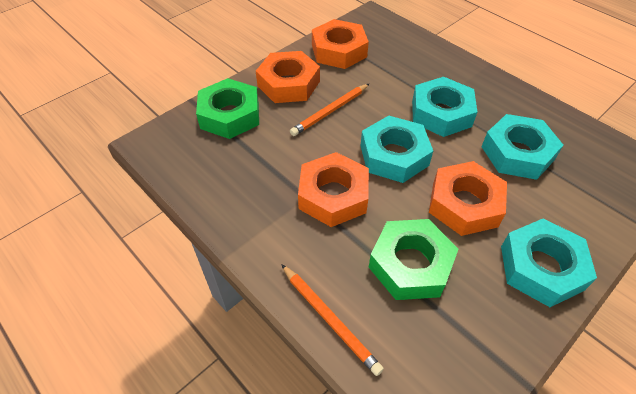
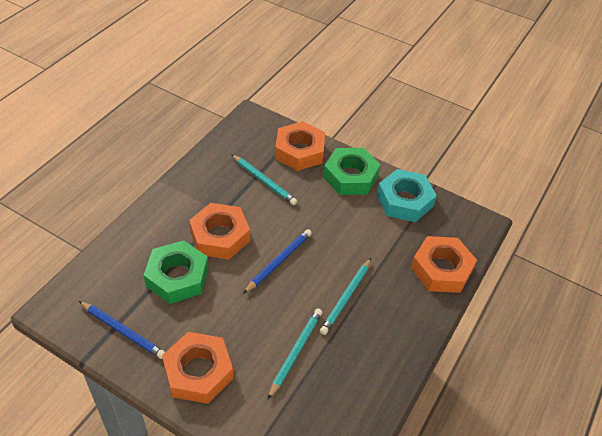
blue pencil: 0 -> 2
orange pencil: 2 -> 0
turquoise nut: 4 -> 1
turquoise pencil: 0 -> 3

